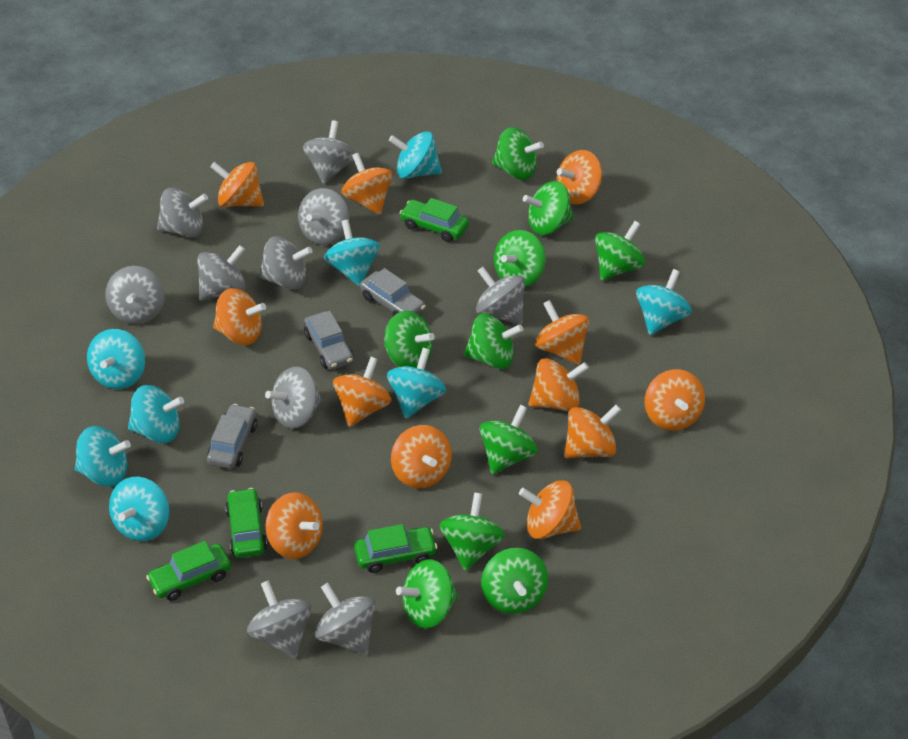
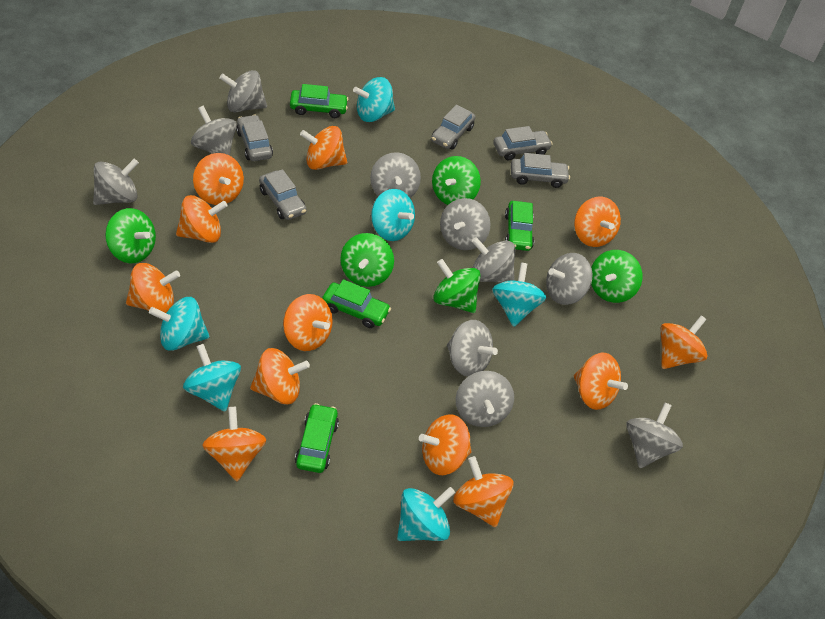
green spinning top: 10 -> 5
grey car: 3 -> 5
turquoise spinning top: 8 -> 6

